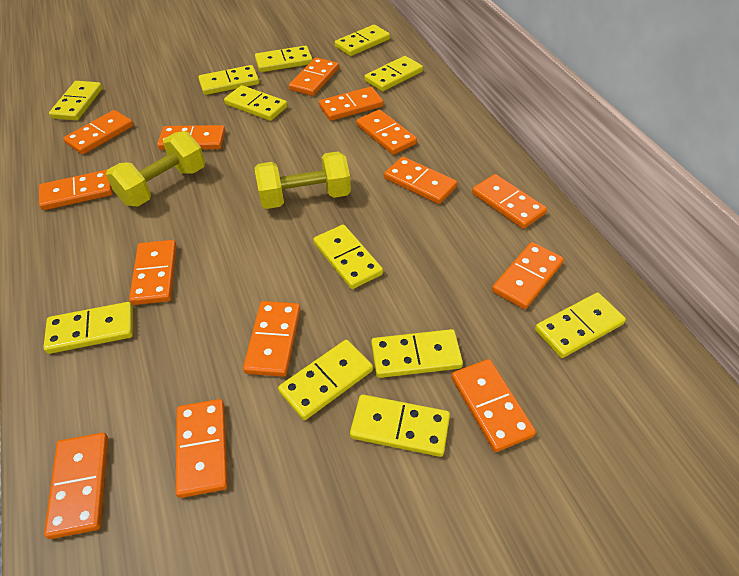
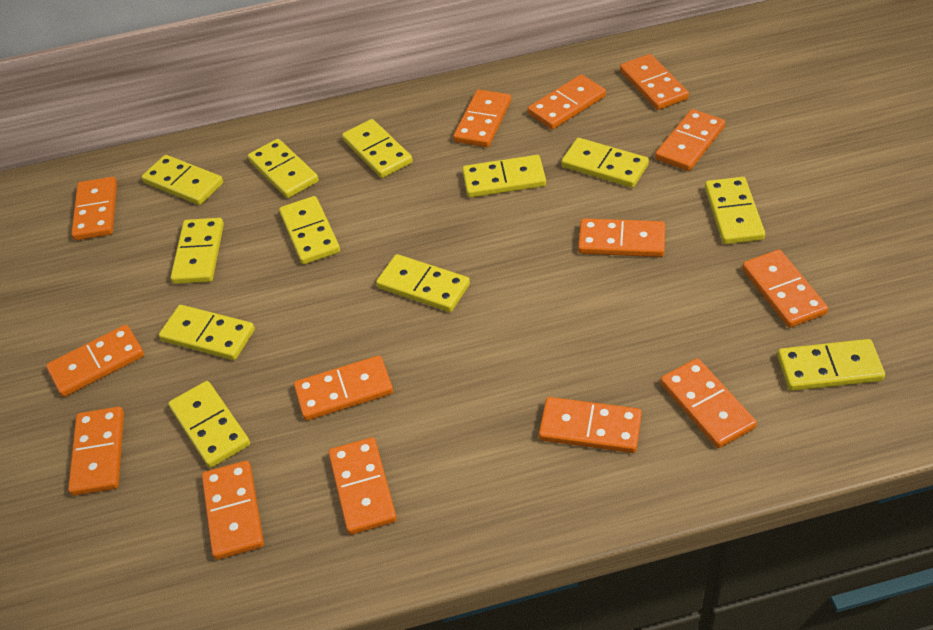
yellow dumbbell: 2 -> 0

